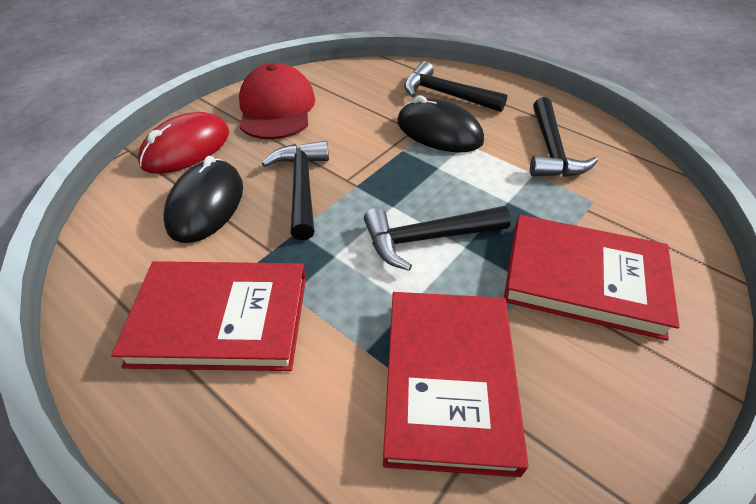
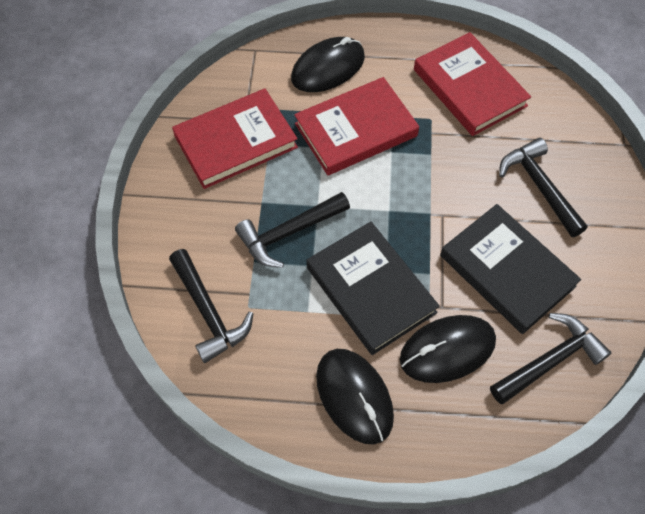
black book: 0 -> 2
black mouse: 2 -> 3
red cap: 1 -> 0
red mouse: 1 -> 0

